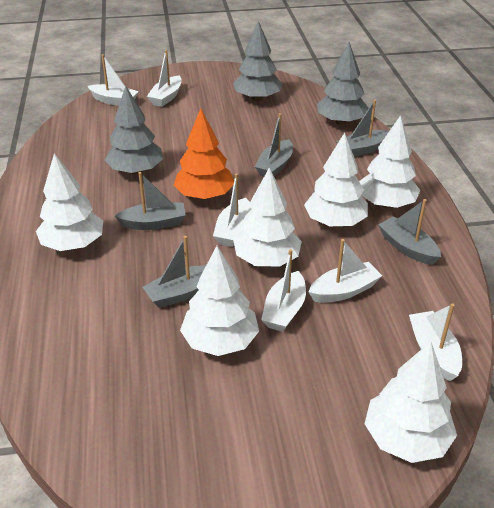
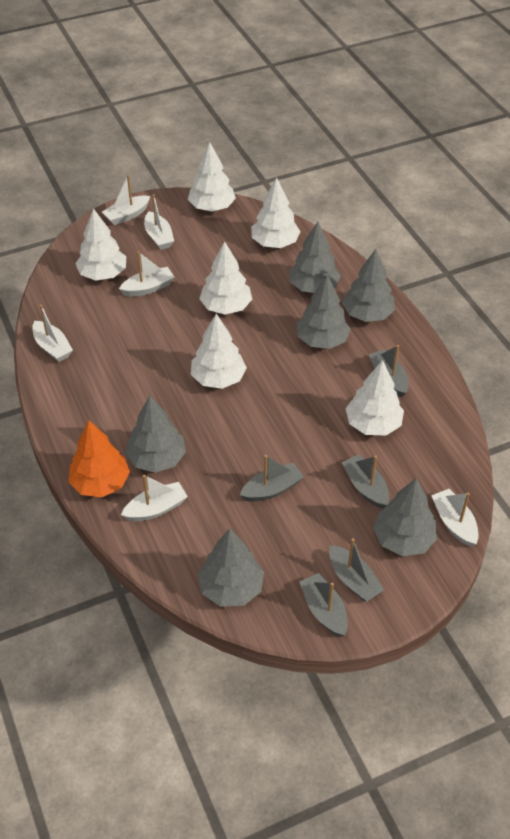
grey tree: 3 -> 6

